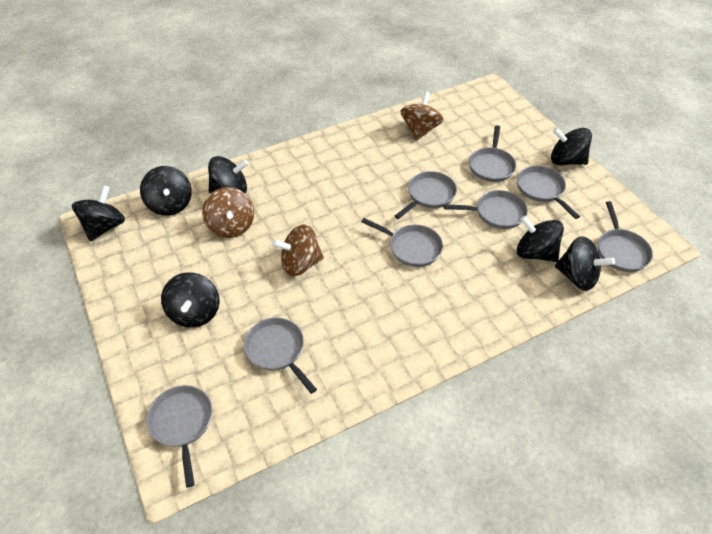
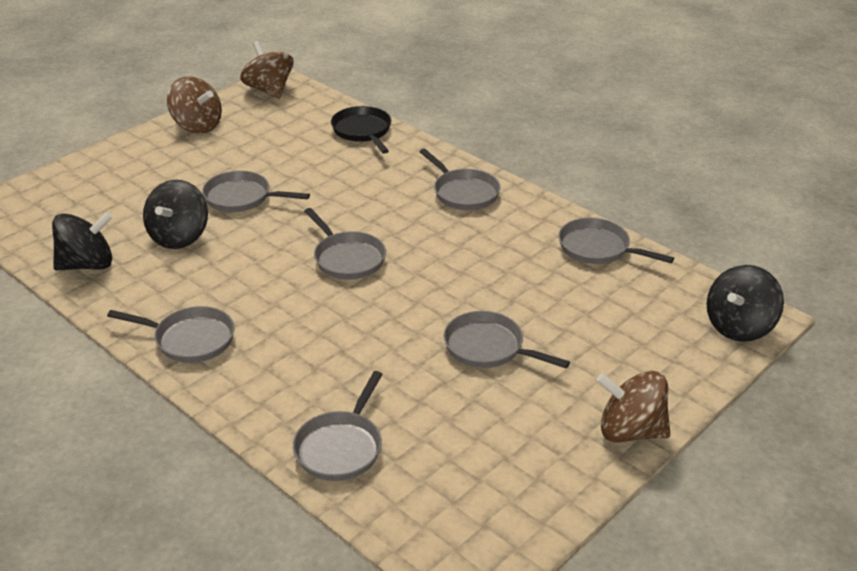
black pan: 0 -> 1
black spinning top: 7 -> 3
grey pan: 8 -> 7

